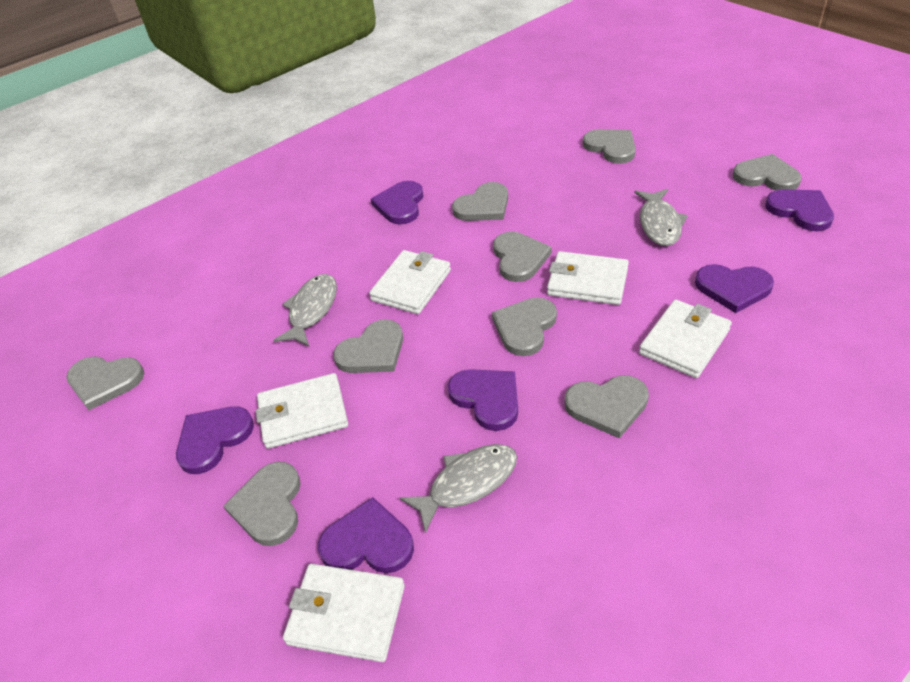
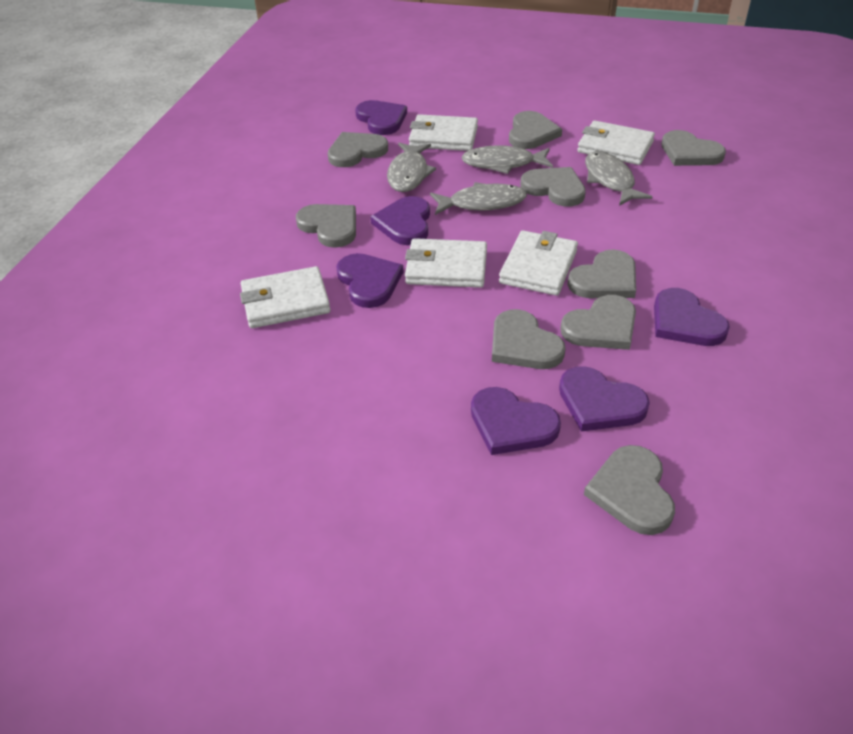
grey fish: 3 -> 4

